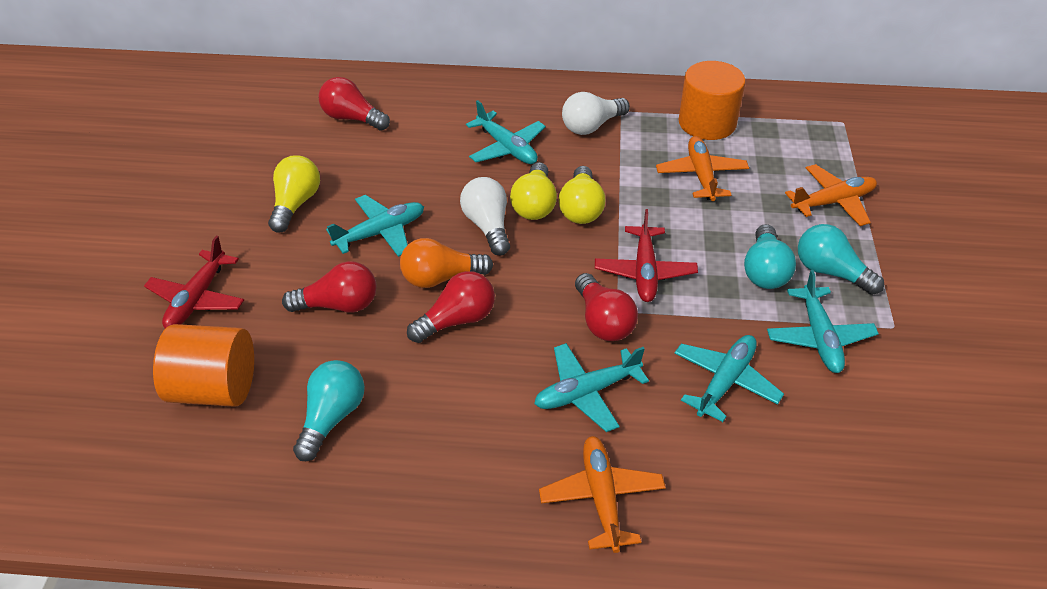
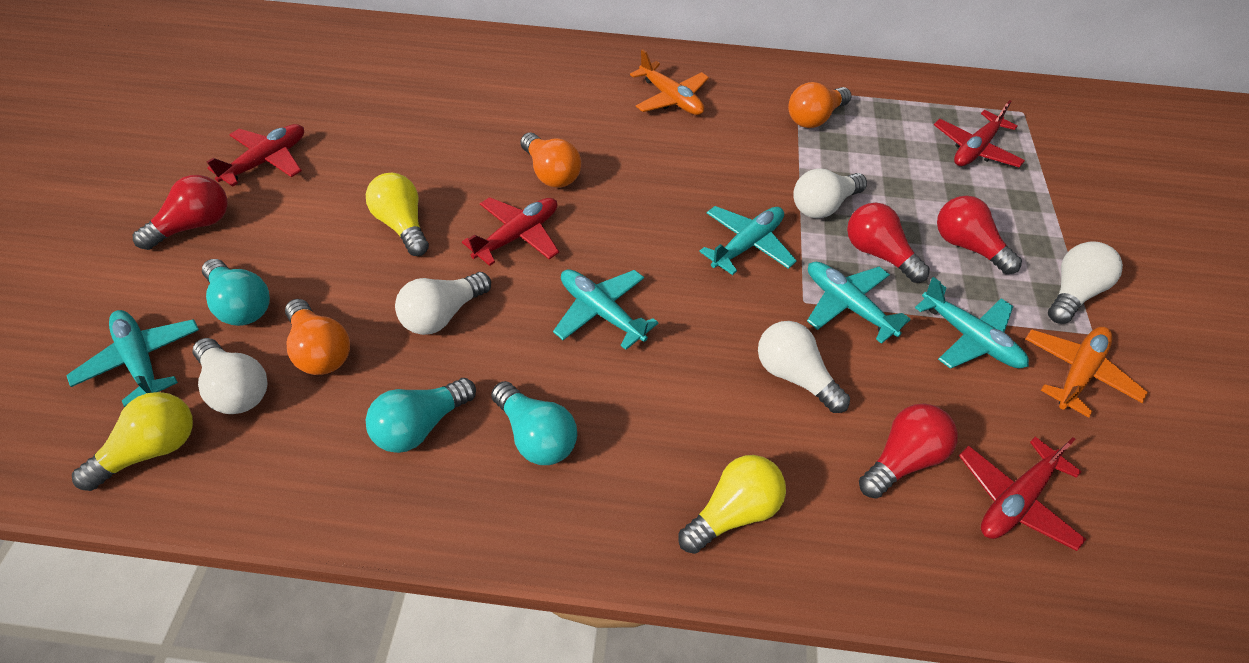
orange cylinder: 2 -> 0
orange light bulb: 1 -> 3
orange plane: 3 -> 2
red plane: 2 -> 4
white light bulb: 2 -> 5

